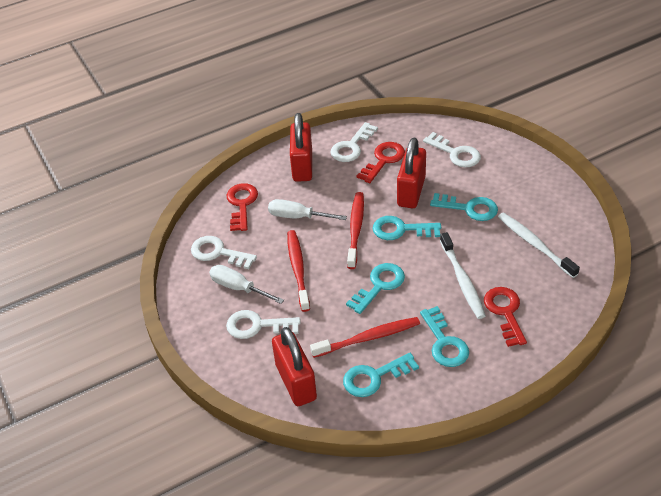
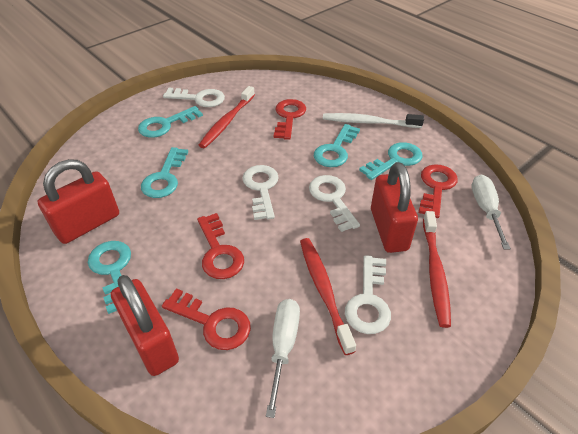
red key: 3 -> 4
white toothbrush: 2 -> 1

